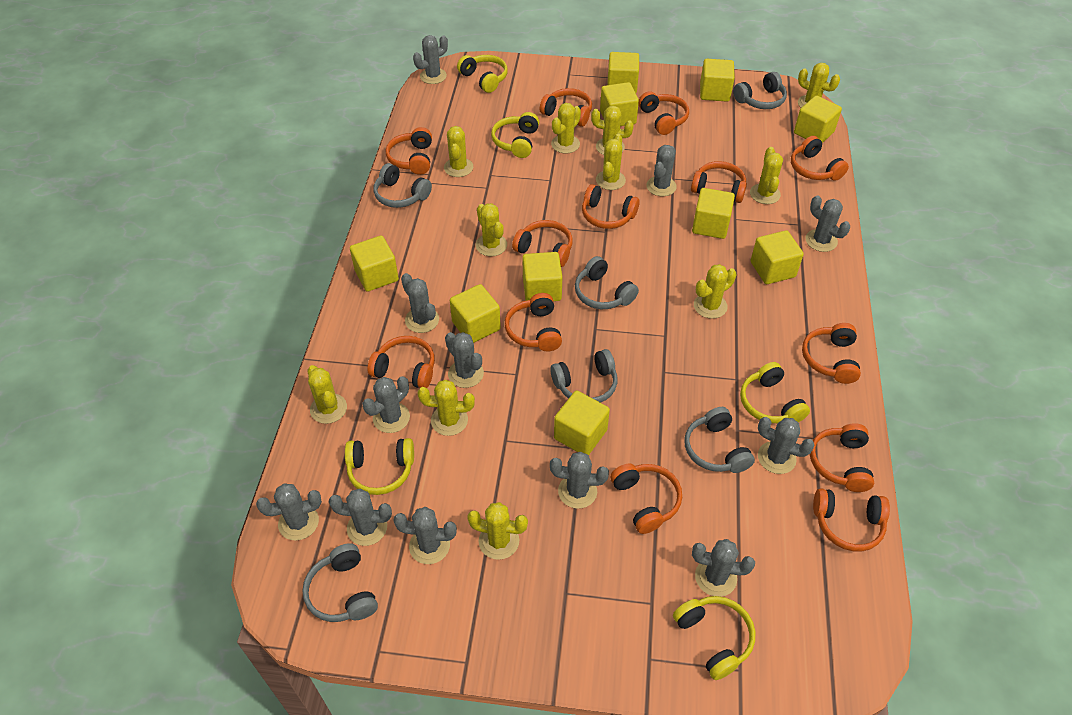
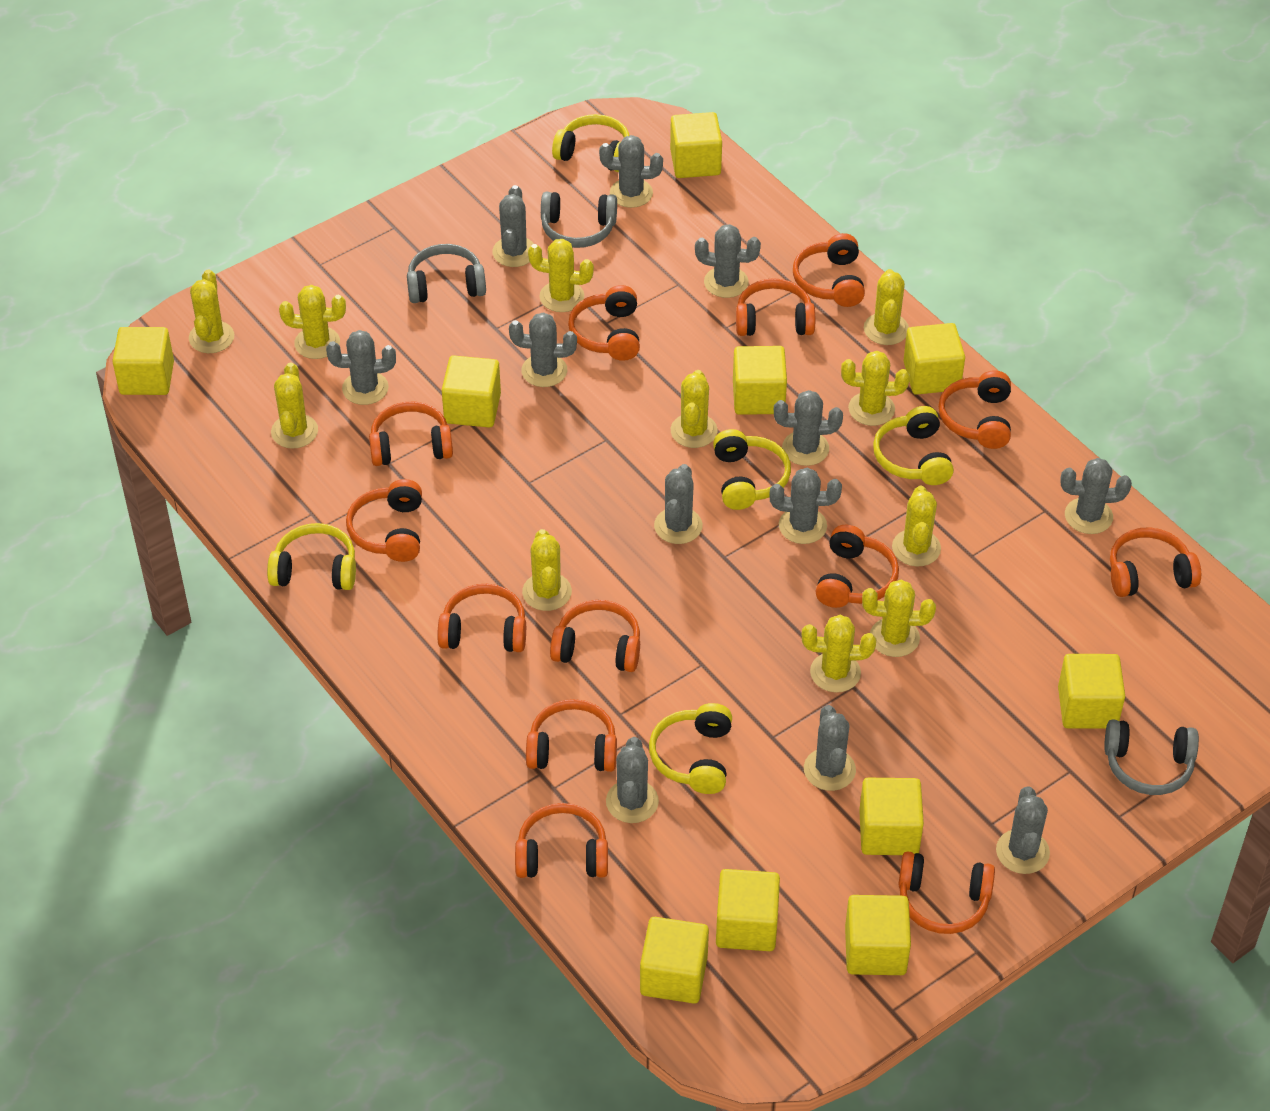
grey headphones: 6 -> 3

